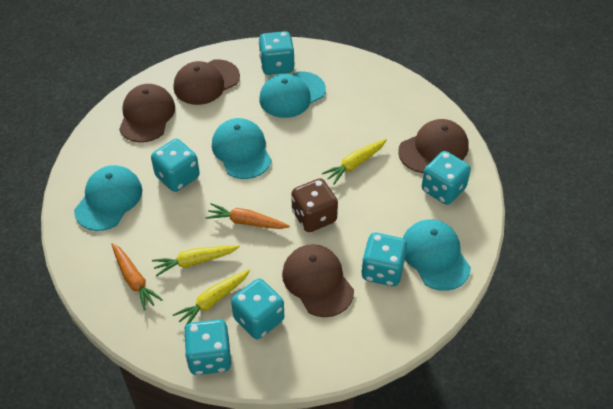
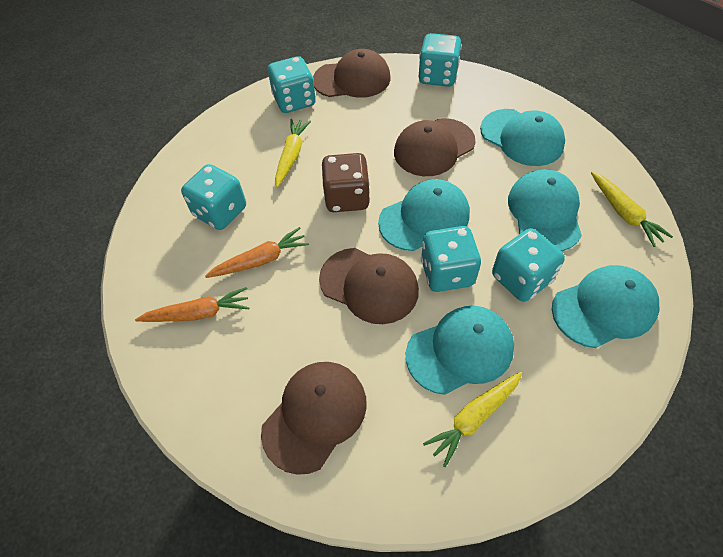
turquoise cap: 4 -> 5
turquoise dice: 6 -> 5

